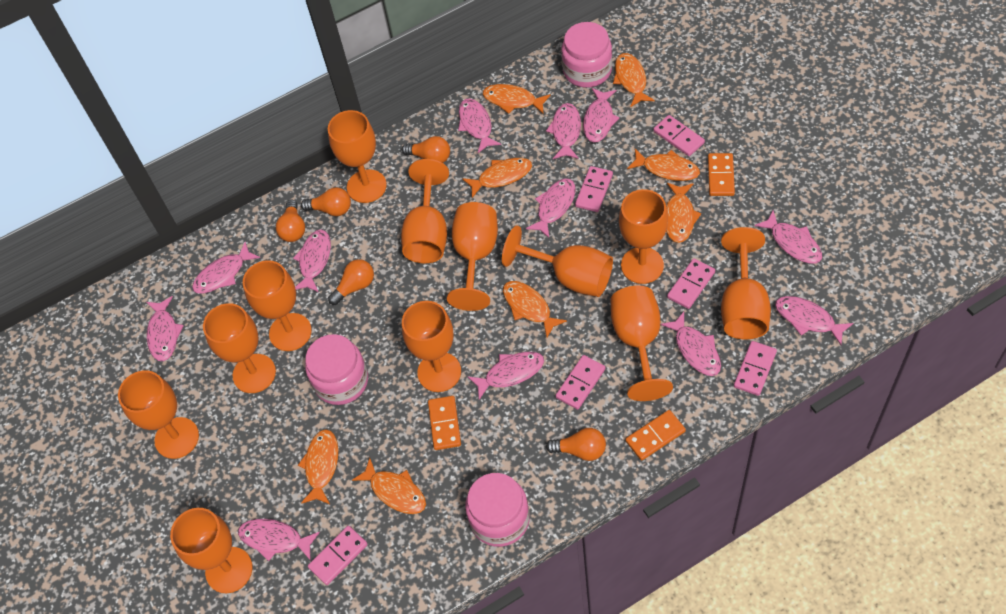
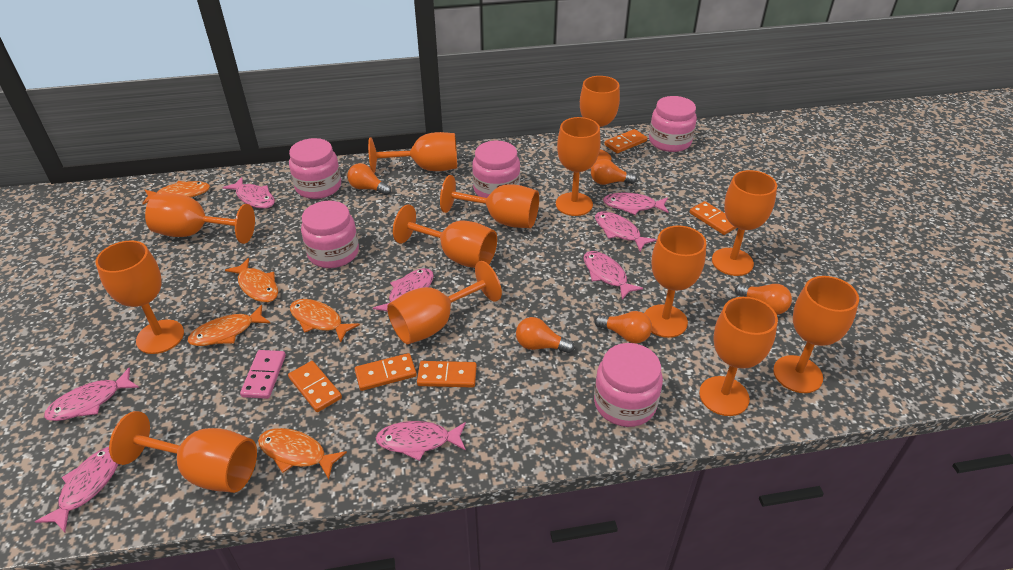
orange domino: 3 -> 5
orange fish: 8 -> 5
orange goblet: 12 -> 13
pink domino: 6 -> 1
pink fish: 12 -> 8
pink jar: 3 -> 5

